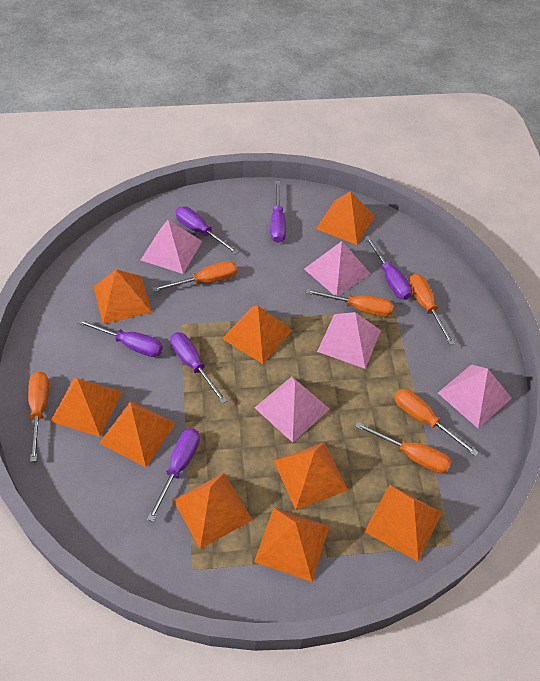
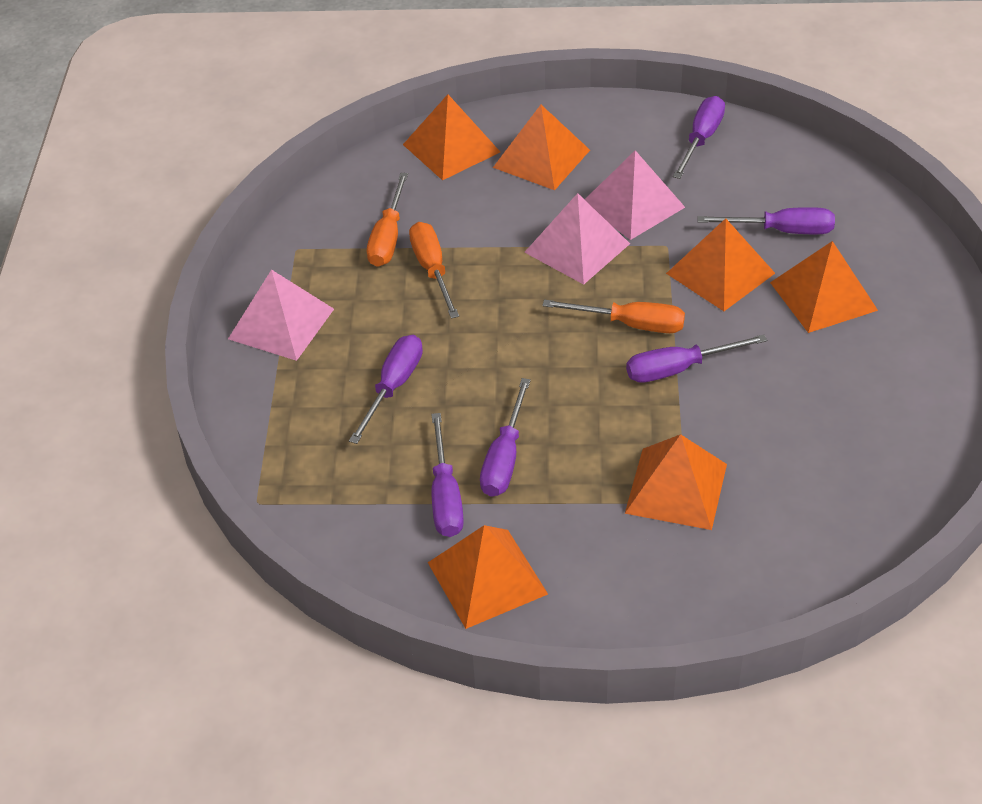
orange pyramid: 9 -> 6
orange screwdriver: 6 -> 3
pink pyramid: 5 -> 3

